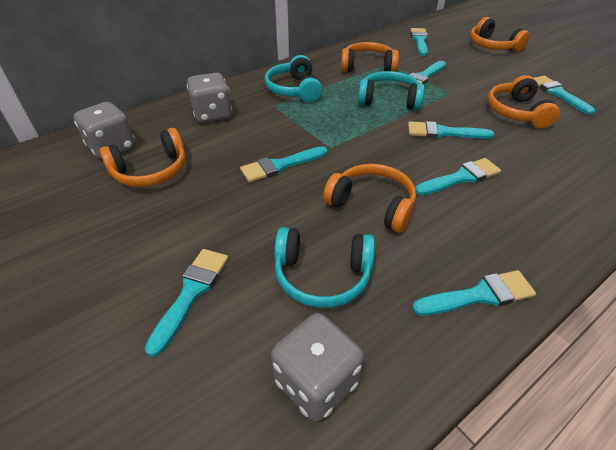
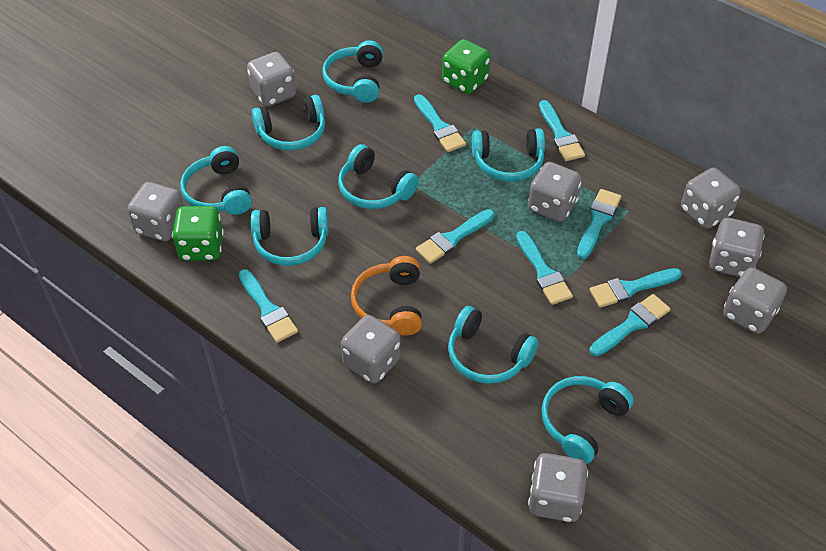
green dice: 0 -> 2
grey dice: 3 -> 8
orange headphones: 5 -> 1
turquoise headphones: 3 -> 8

